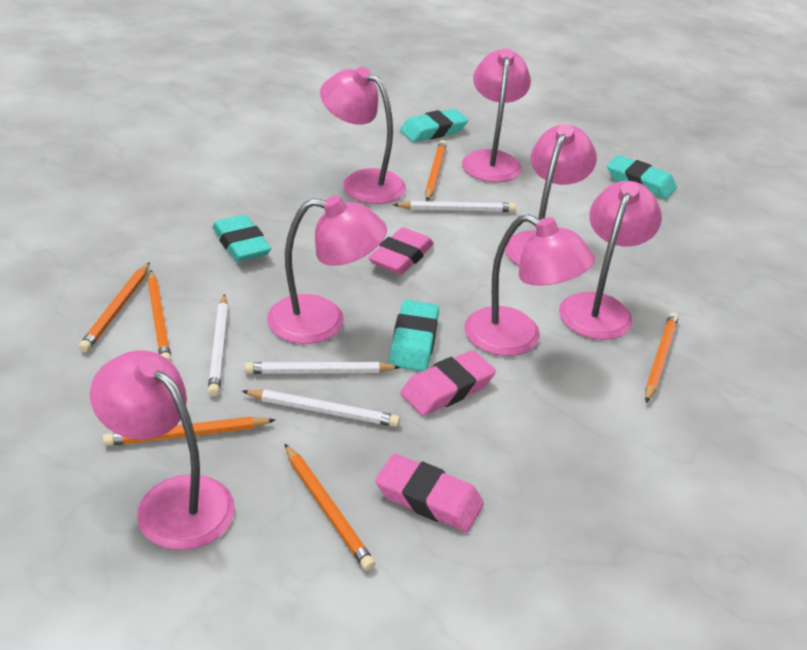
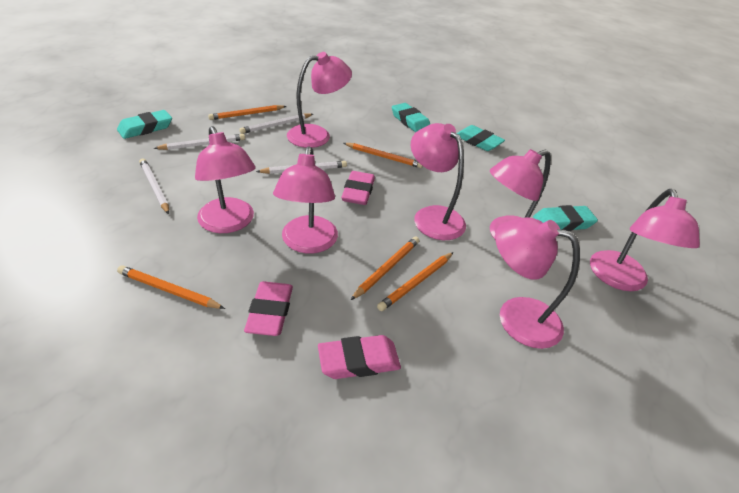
orange pencil: 6 -> 5

